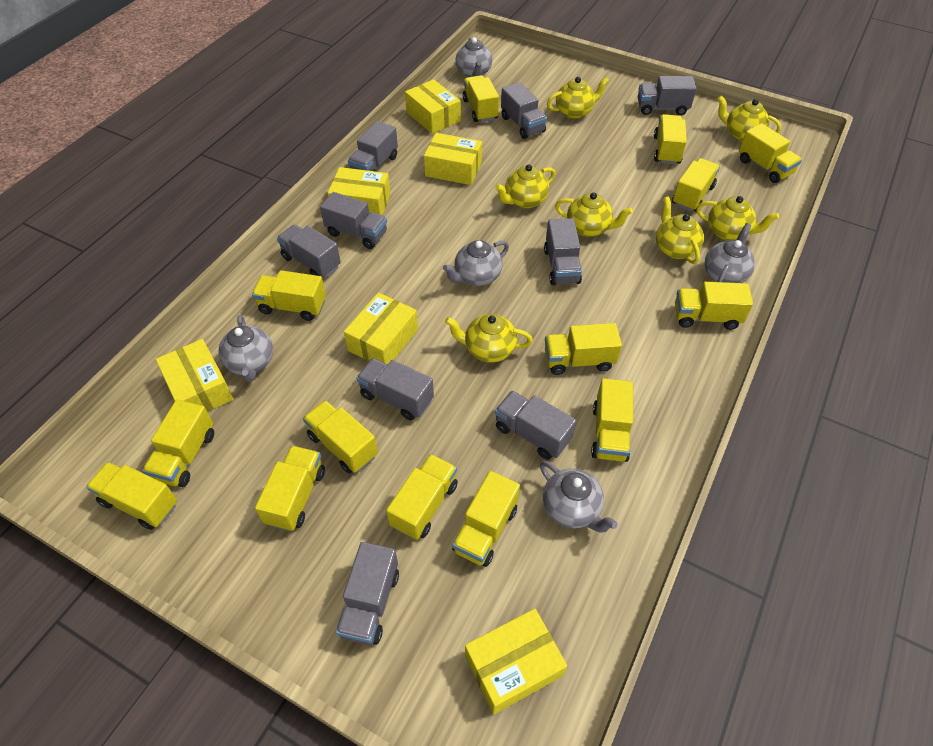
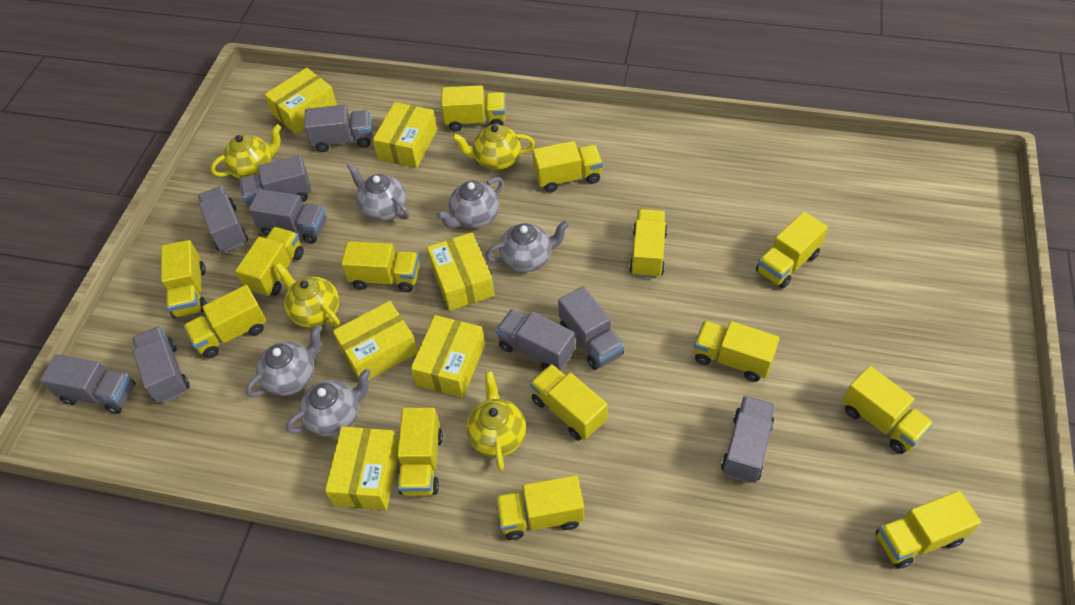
yellow teapot: 7 -> 4

